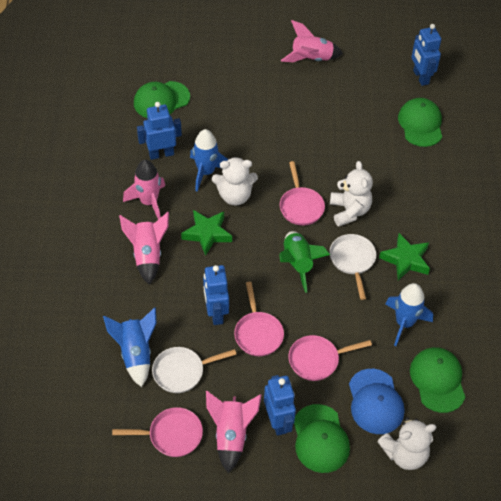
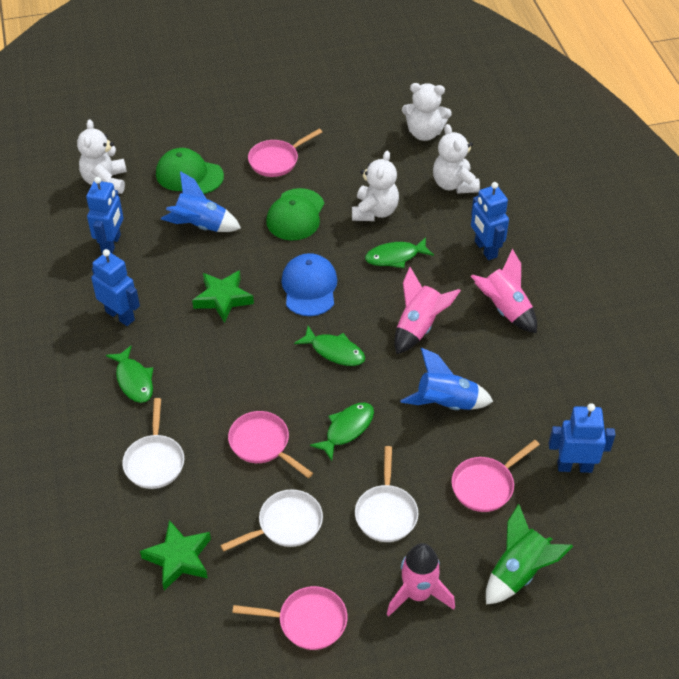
blue rocket: 3 -> 2
green cap: 4 -> 2
green fish: 0 -> 4
pink rocket: 4 -> 3
white pan: 2 -> 3
white teddy bear: 3 -> 4

